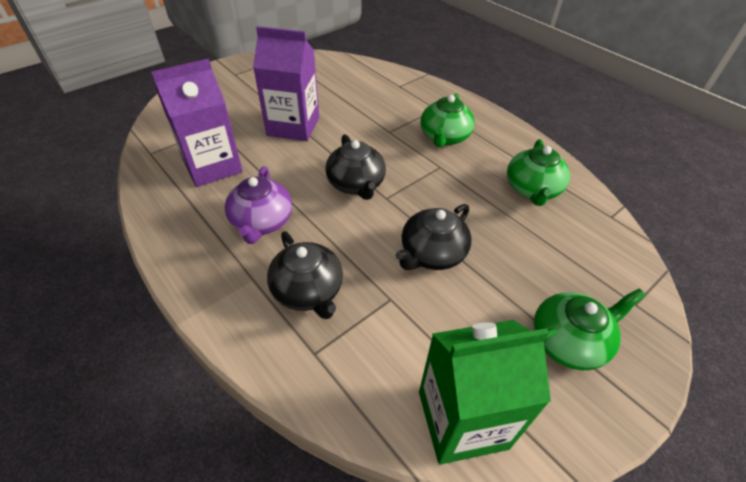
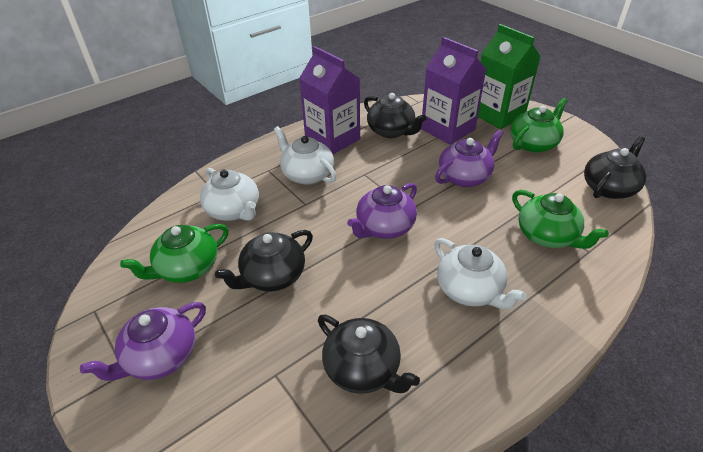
black teapot: 3 -> 4
purple teapot: 1 -> 3
white teapot: 0 -> 3

